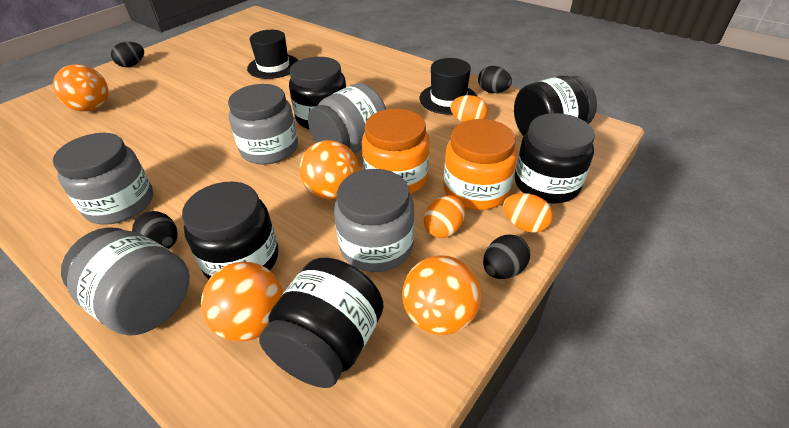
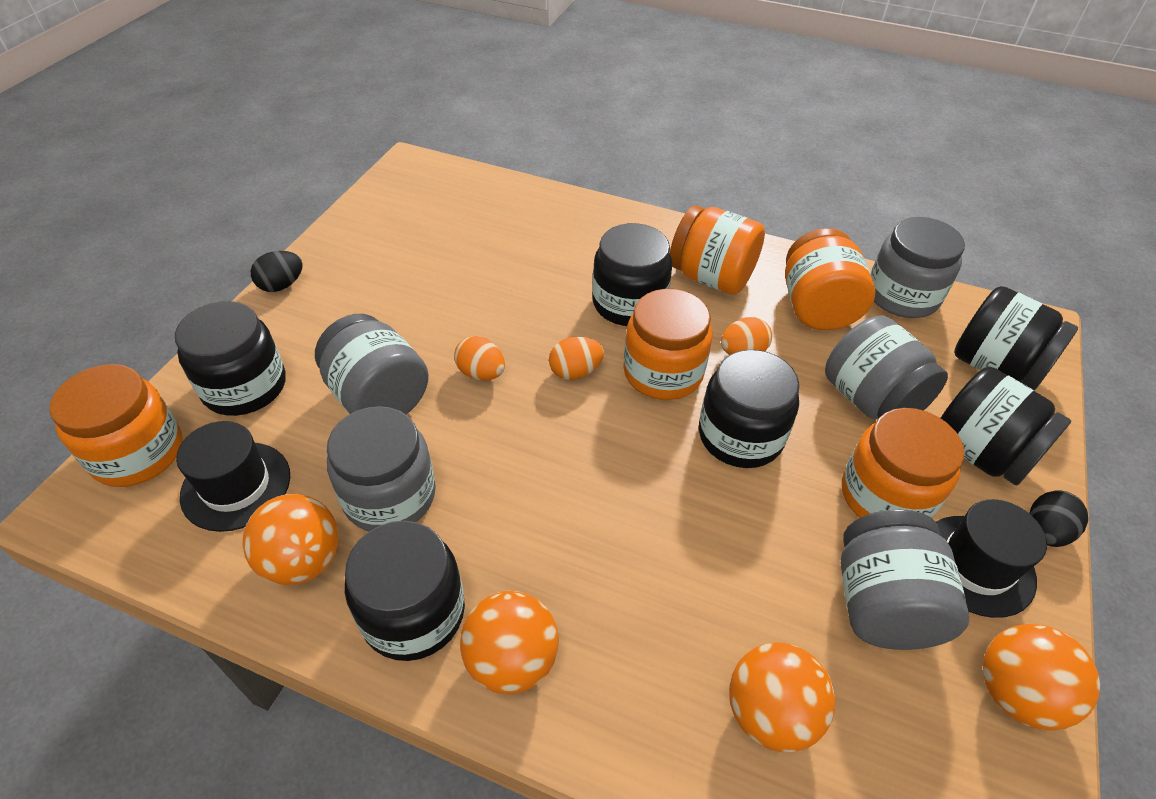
black egg: 4 -> 2
black jar: 5 -> 6
orange jar: 2 -> 5

